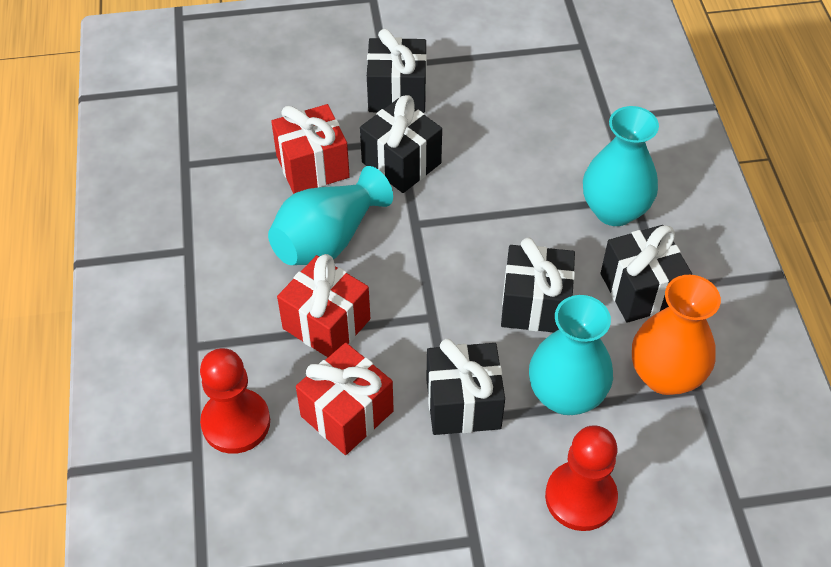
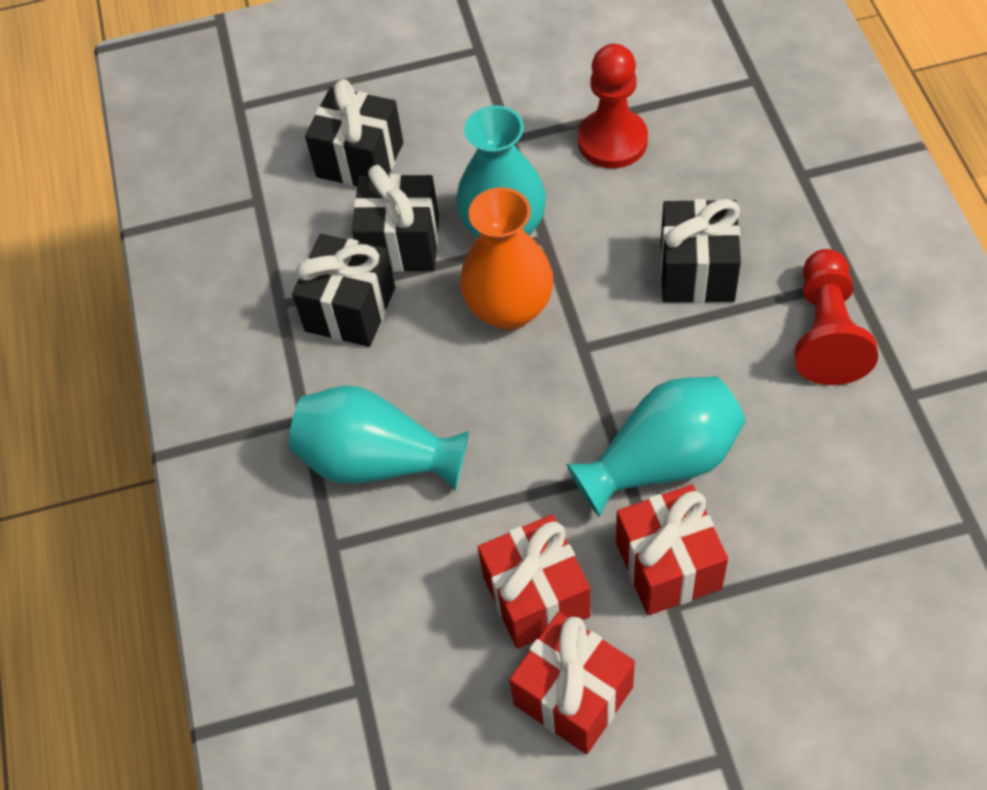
black gift: 5 -> 4

